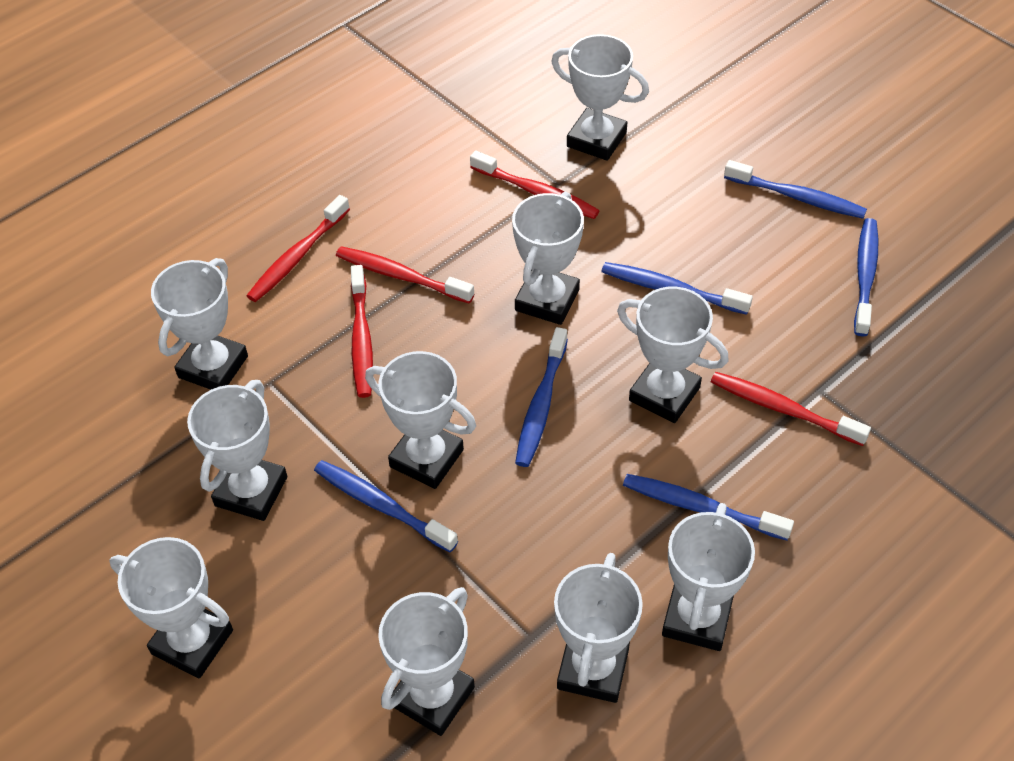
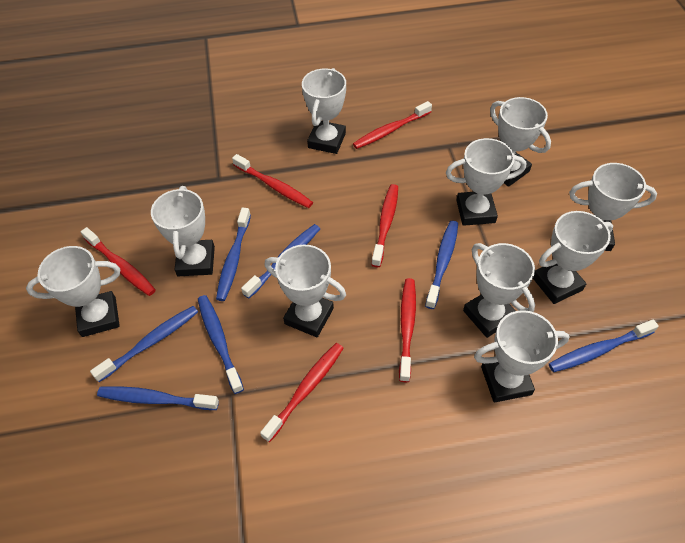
blue toothbrush: 6 -> 7
red toothbrush: 5 -> 6

